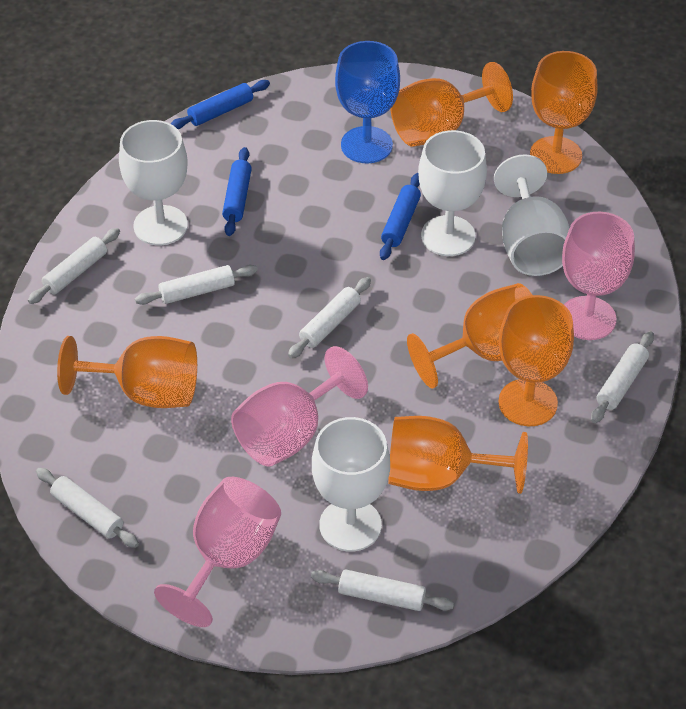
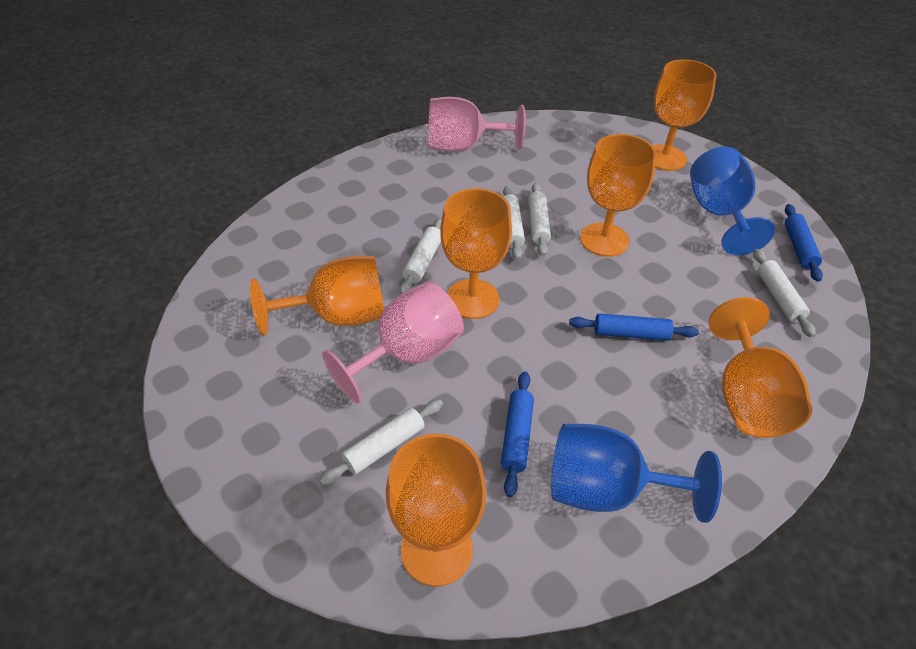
blue goblet: 1 -> 2
pink goblet: 3 -> 2
white goblet: 4 -> 0
white rolling pin: 6 -> 5

